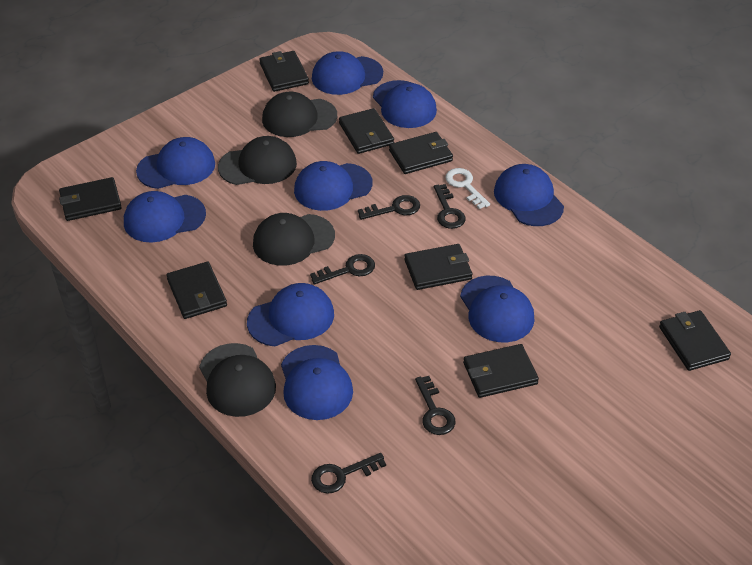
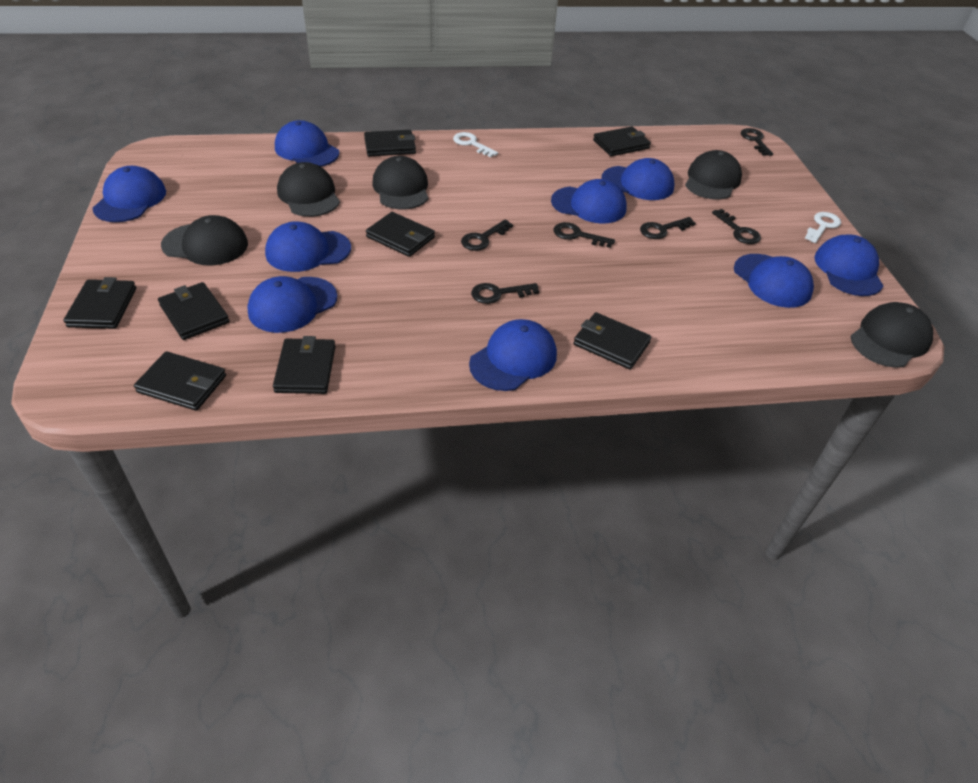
black cap: 4 -> 5
black key: 5 -> 6
white key: 1 -> 2

